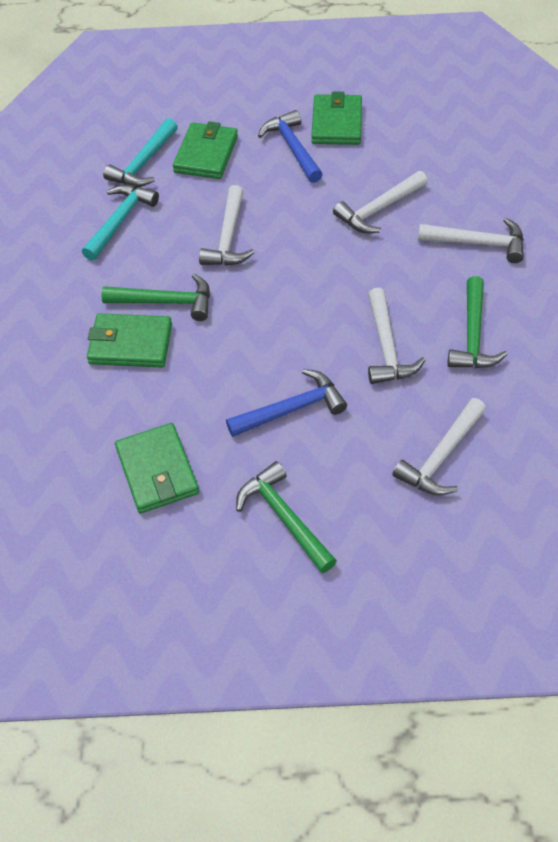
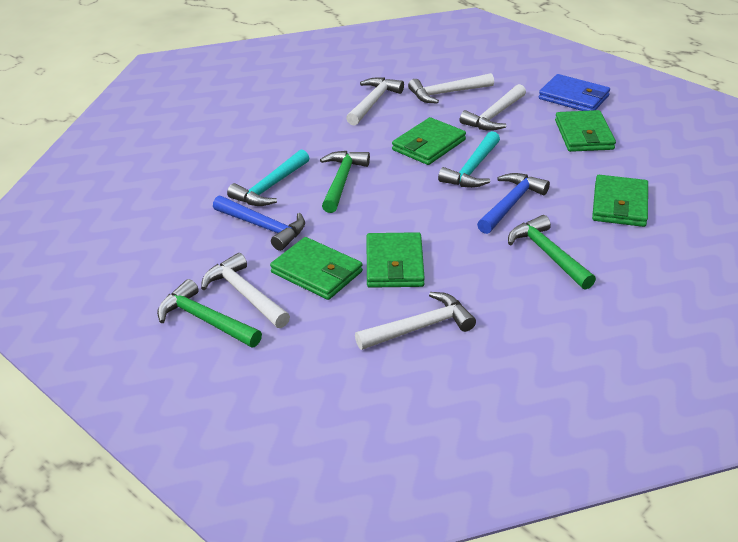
blue wallet: 0 -> 1
green wallet: 4 -> 5

